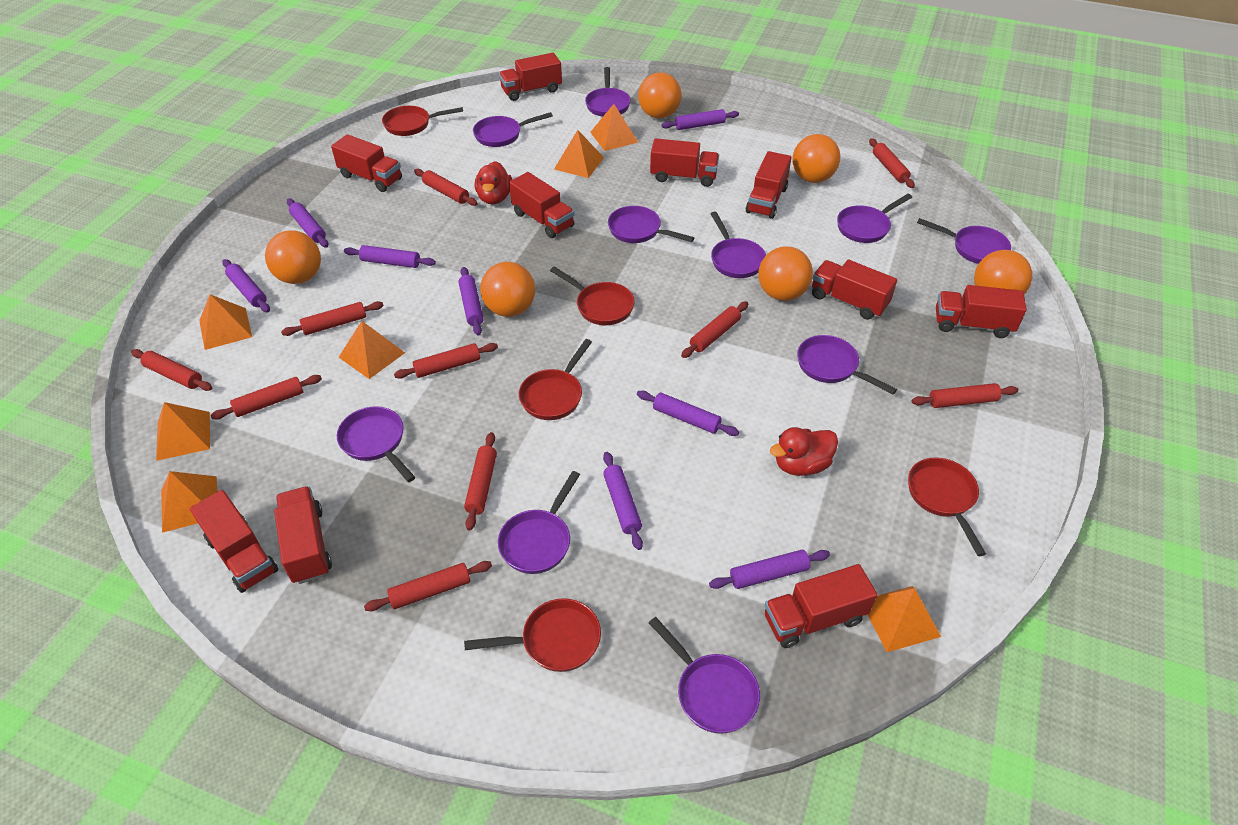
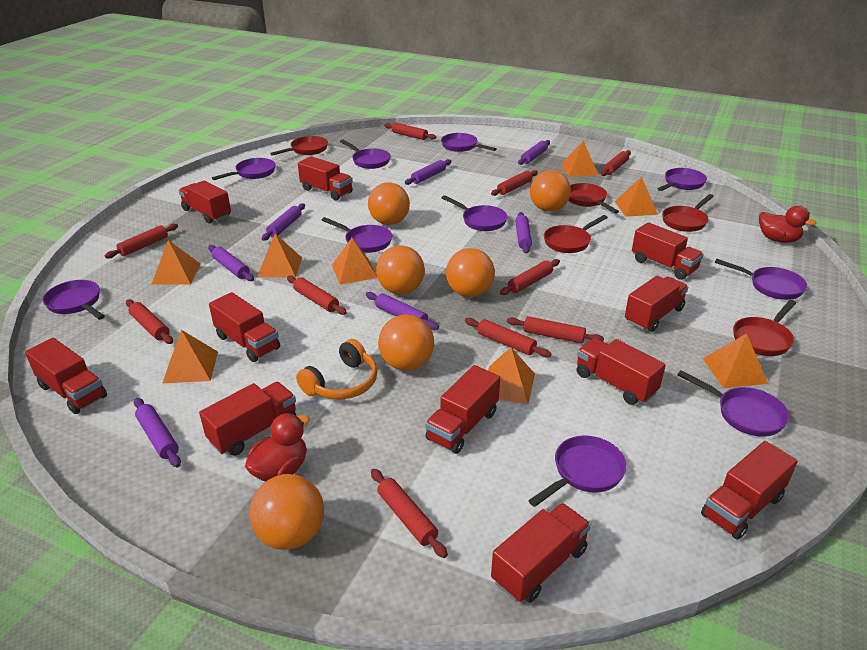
orange headphones: 0 -> 1
orange pyramid: 7 -> 8
purple rolling pin: 8 -> 7
red truck: 10 -> 11

